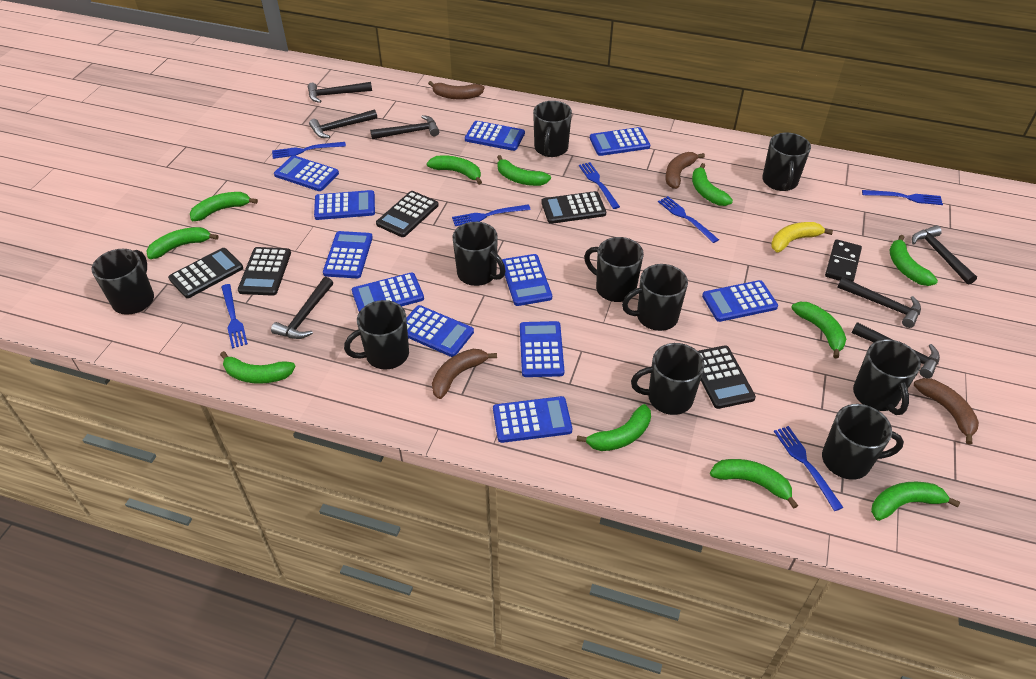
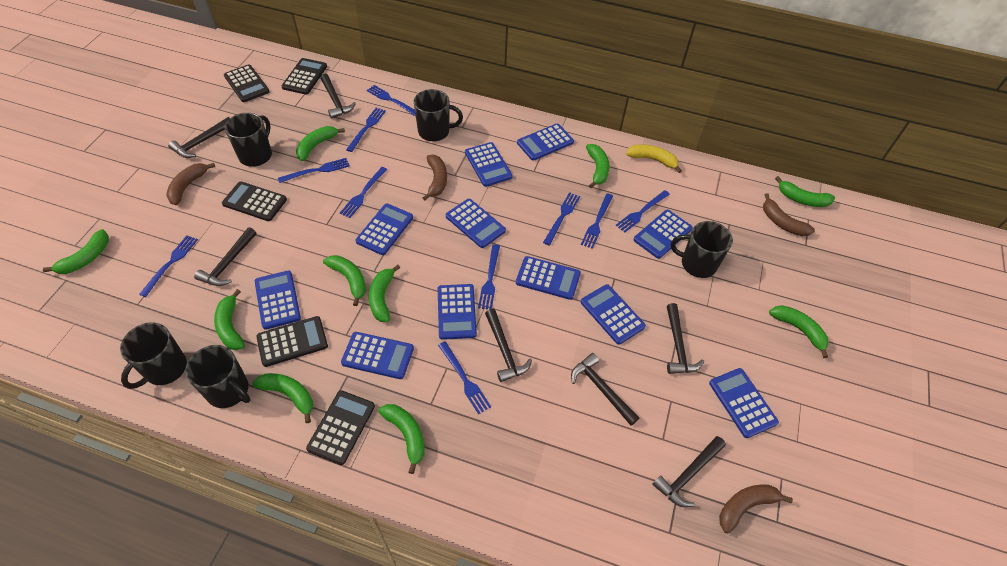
black domino: 1 -> 0
black mug: 10 -> 5
blue fork: 7 -> 10
green banana: 11 -> 10

